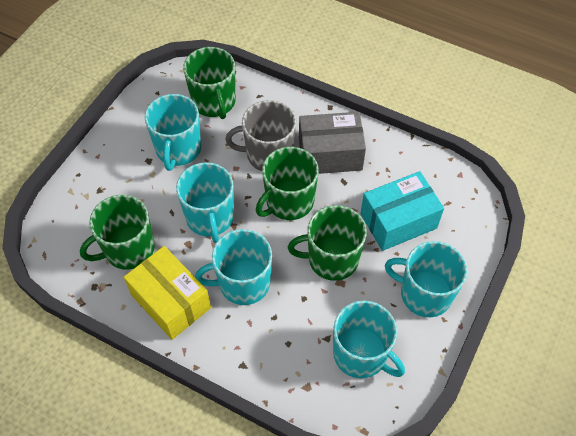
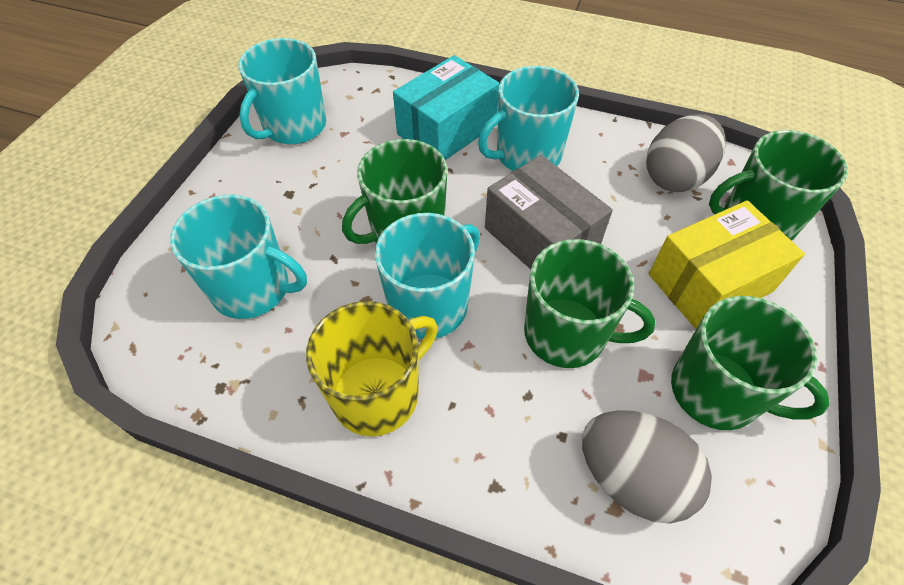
grey egg: 0 -> 2
grey mug: 1 -> 0
turquoise mug: 5 -> 4
yellow mug: 0 -> 1

